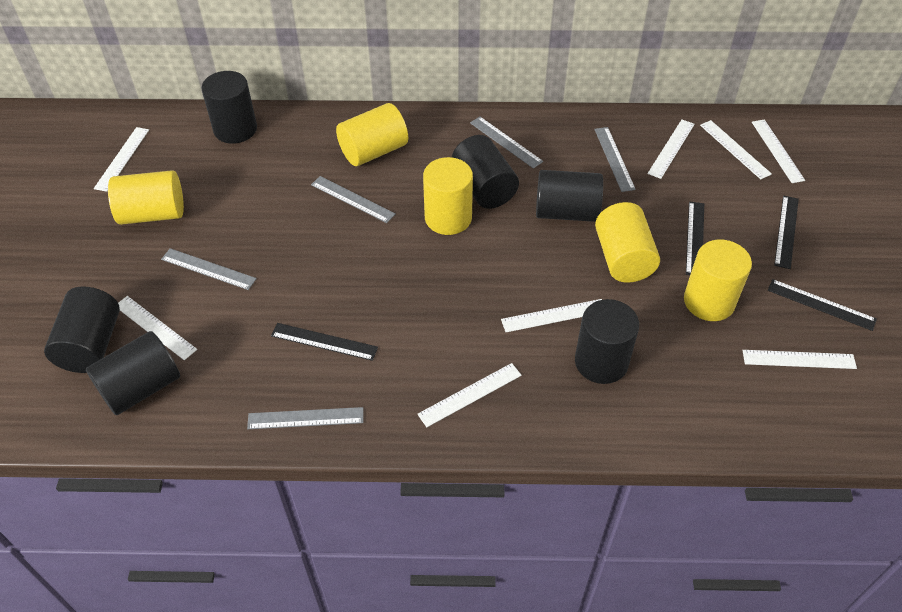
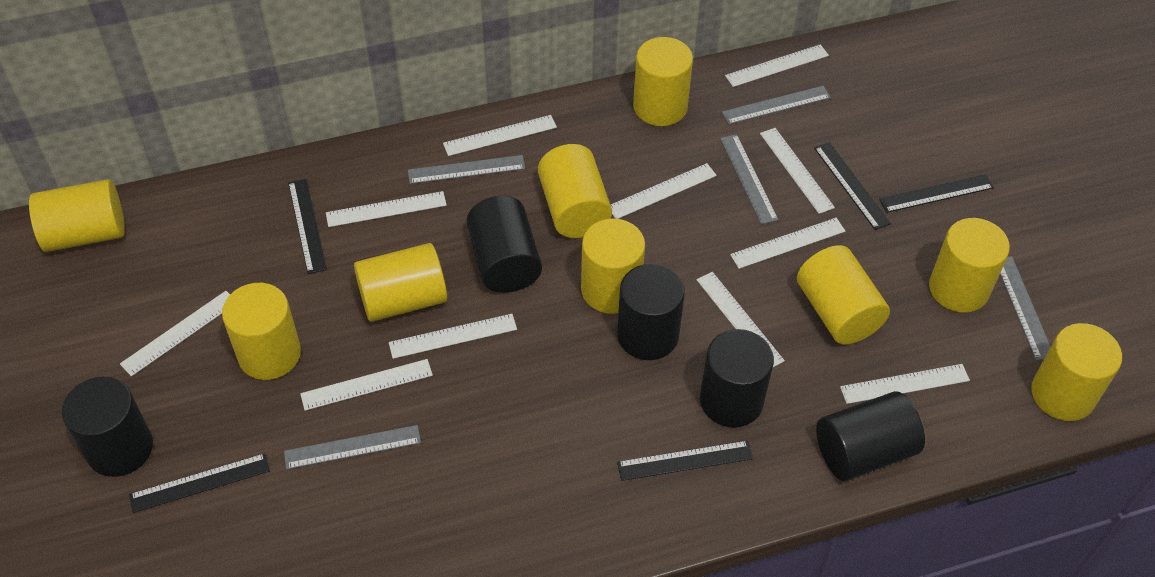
black cylinder: 6 -> 5
black ruler: 4 -> 5
white ruler: 8 -> 11
yellow cylinder: 5 -> 9

